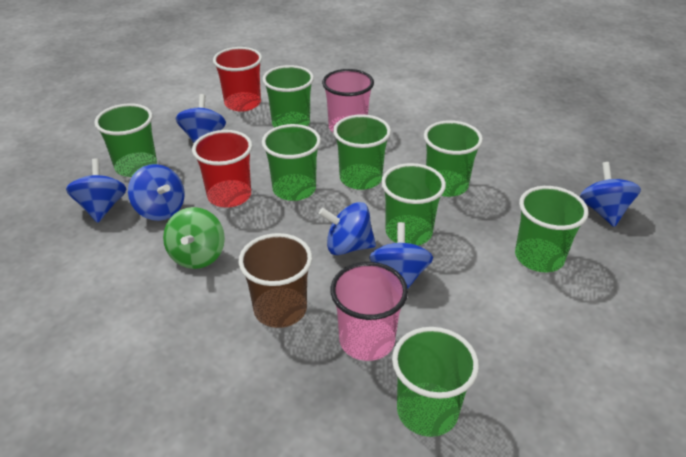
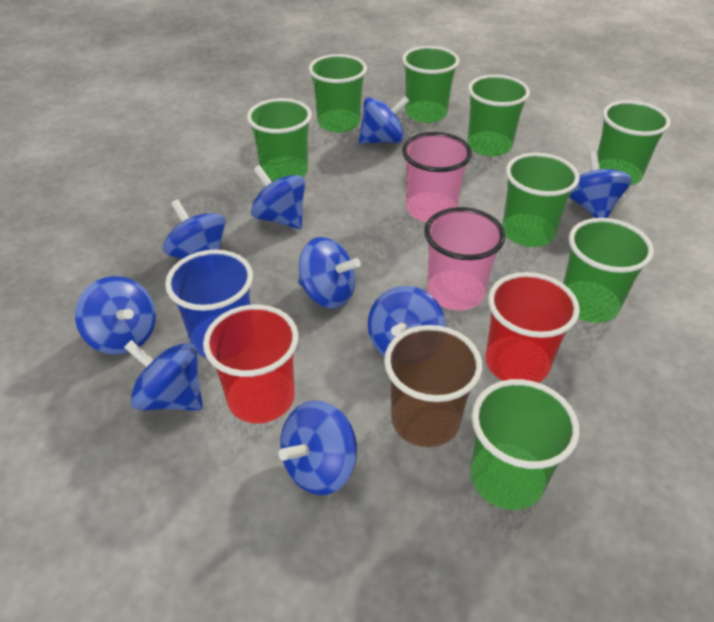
blue cup: 0 -> 1
blue spinning top: 6 -> 9
green spinning top: 1 -> 0

